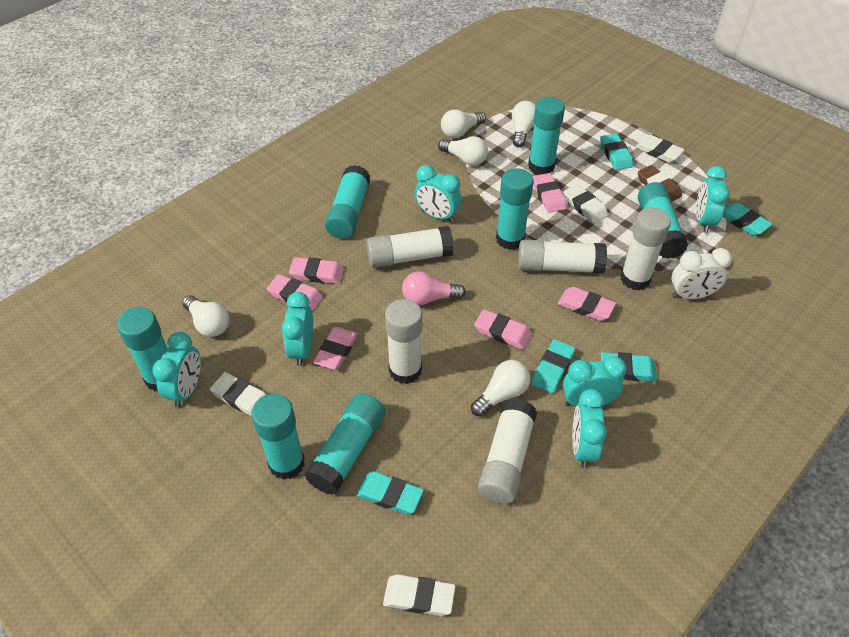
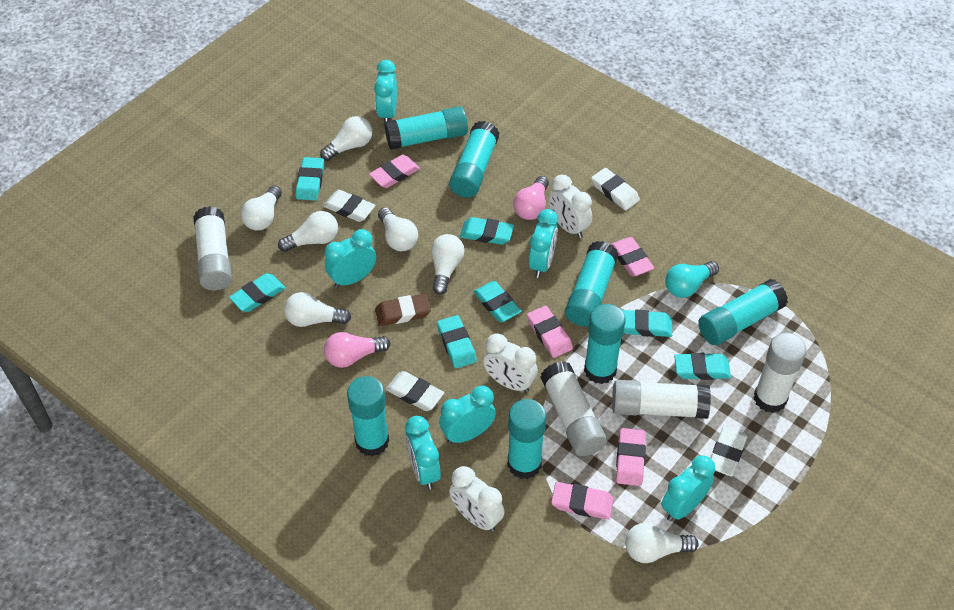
pink eraser: 6 -> 5
pink light bulb: 1 -> 2
turquoise eraser: 5 -> 7
turquoise light bulb: 0 -> 1
white clock: 1 -> 3
white glue stick: 5 -> 4
white light bulb: 5 -> 7

